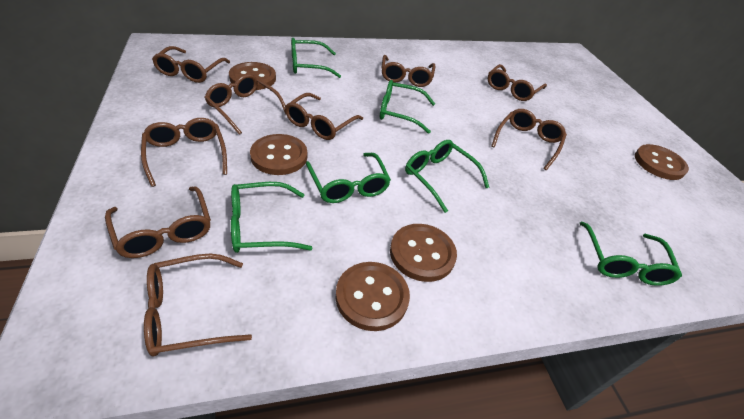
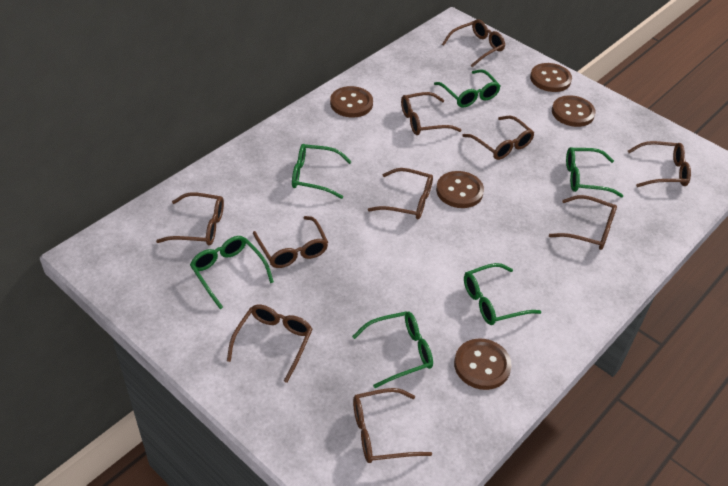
brown glasses: 9 -> 10

